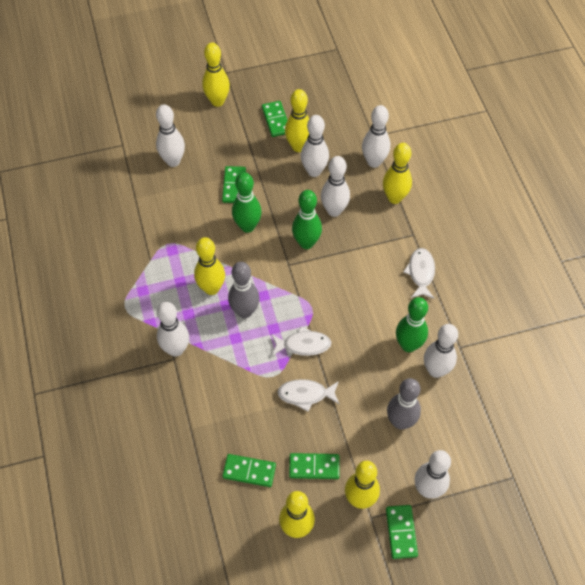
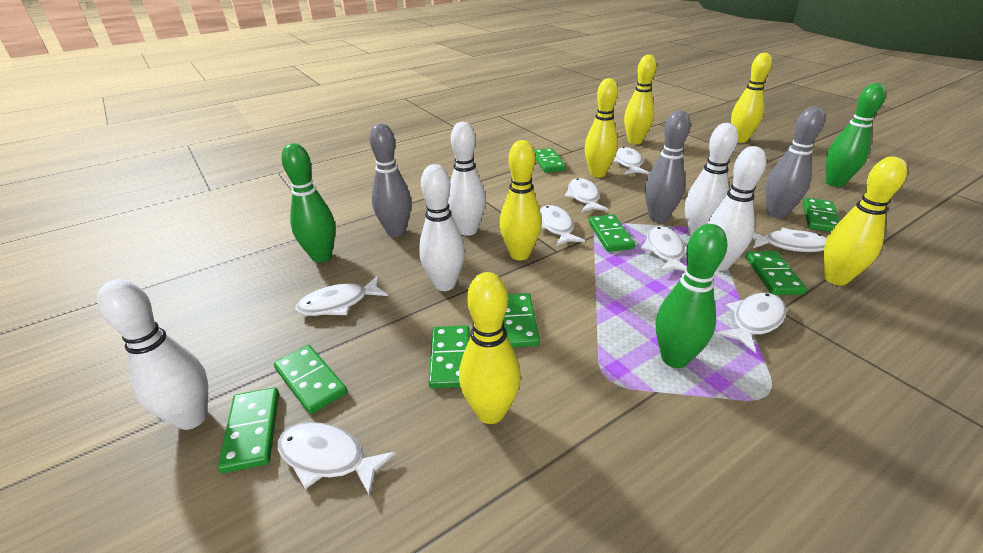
green domino: 5 -> 8
grey bowling pin: 2 -> 3
white bowling pin: 7 -> 5
white fish: 3 -> 8

